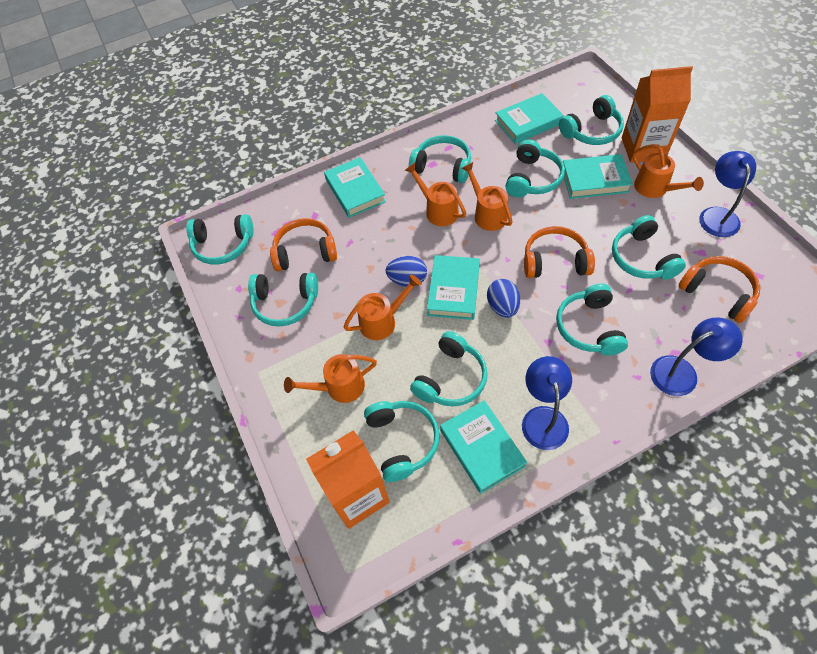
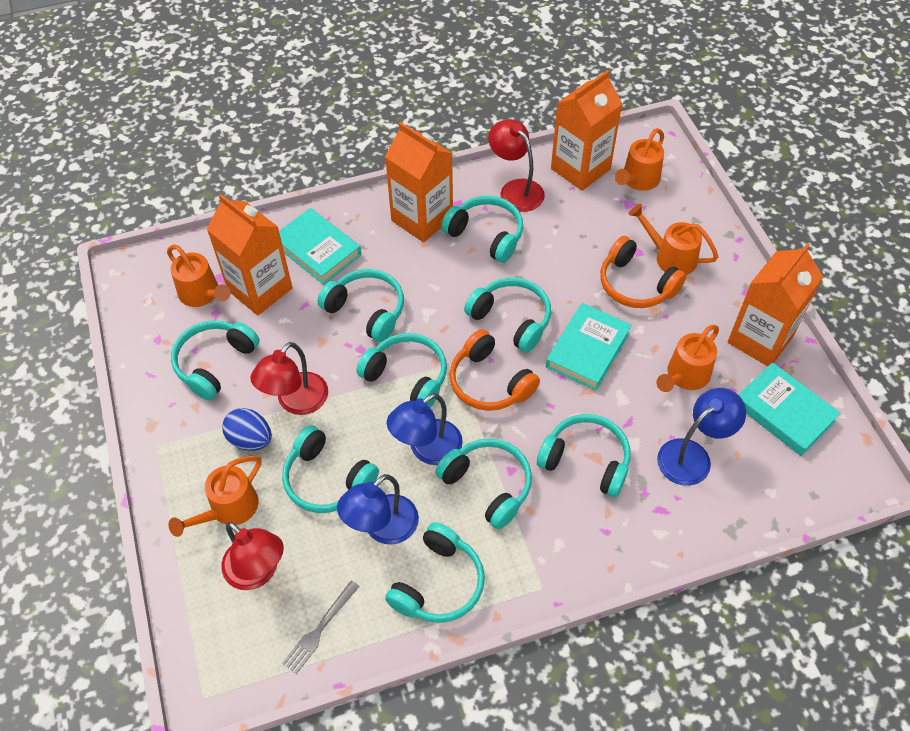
blue egg: 2 -> 1
grey fork: 0 -> 1
orange carton: 2 -> 4
orange headphones: 3 -> 2
red lamp: 0 -> 3
turquoise book: 5 -> 3

